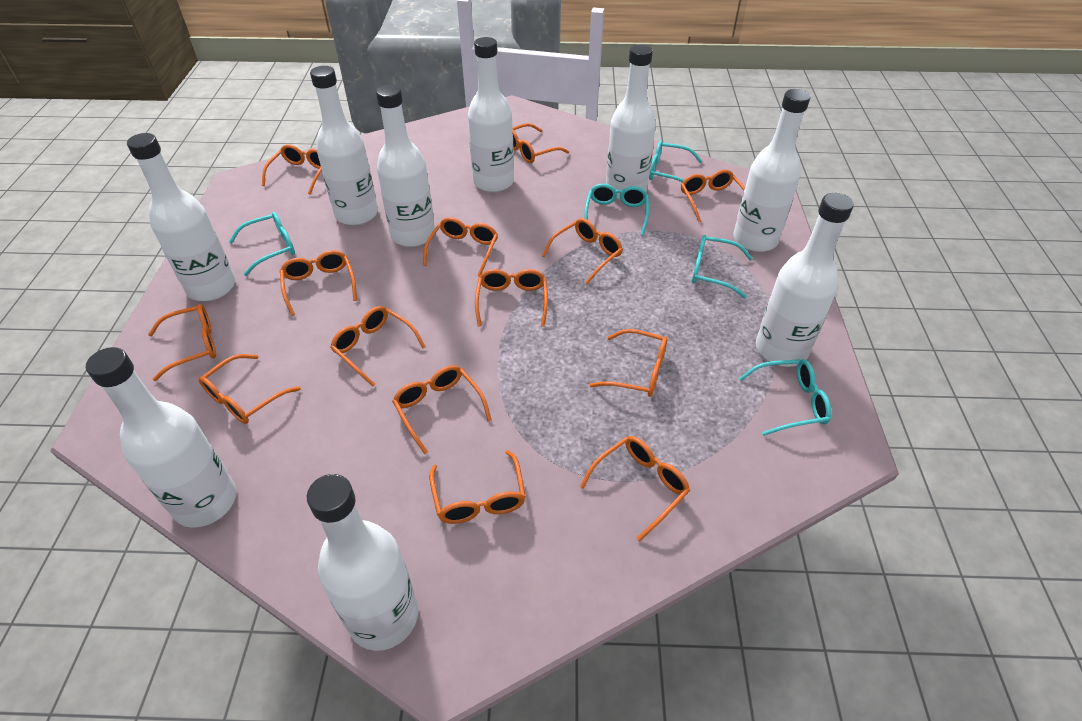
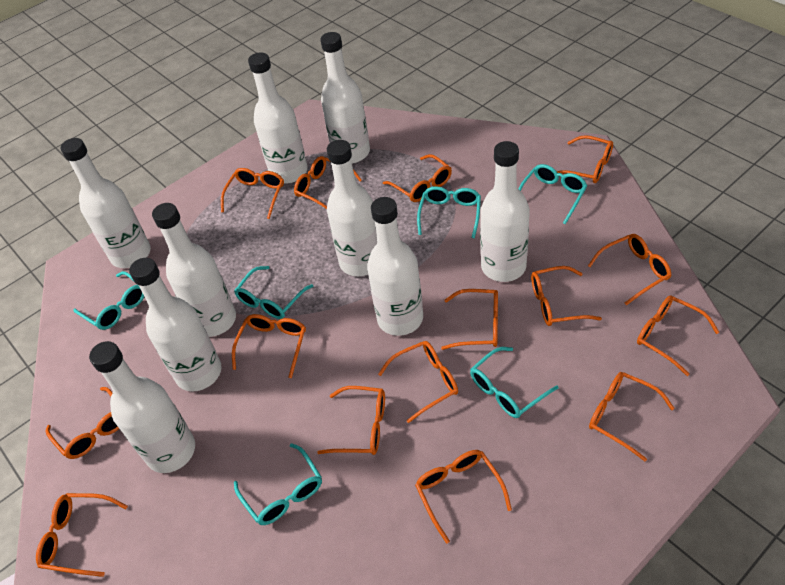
orange glasses: 14 -> 15
turquoise glasses: 5 -> 6

